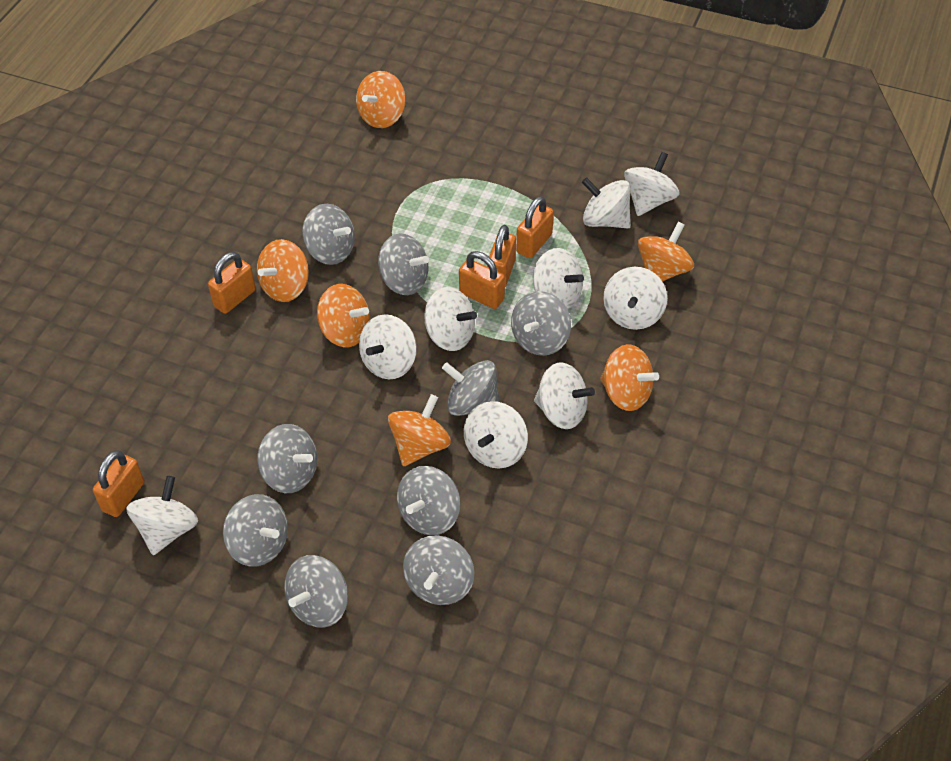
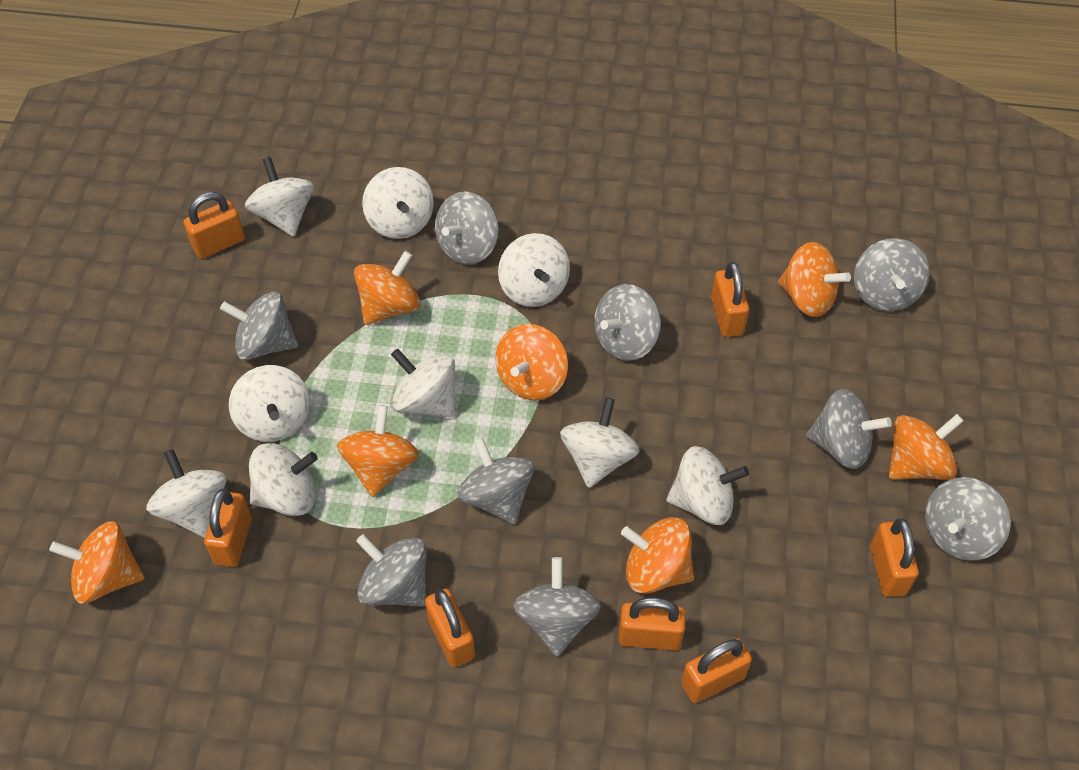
orange padlock: 5 -> 7
orange spinning top: 6 -> 7

